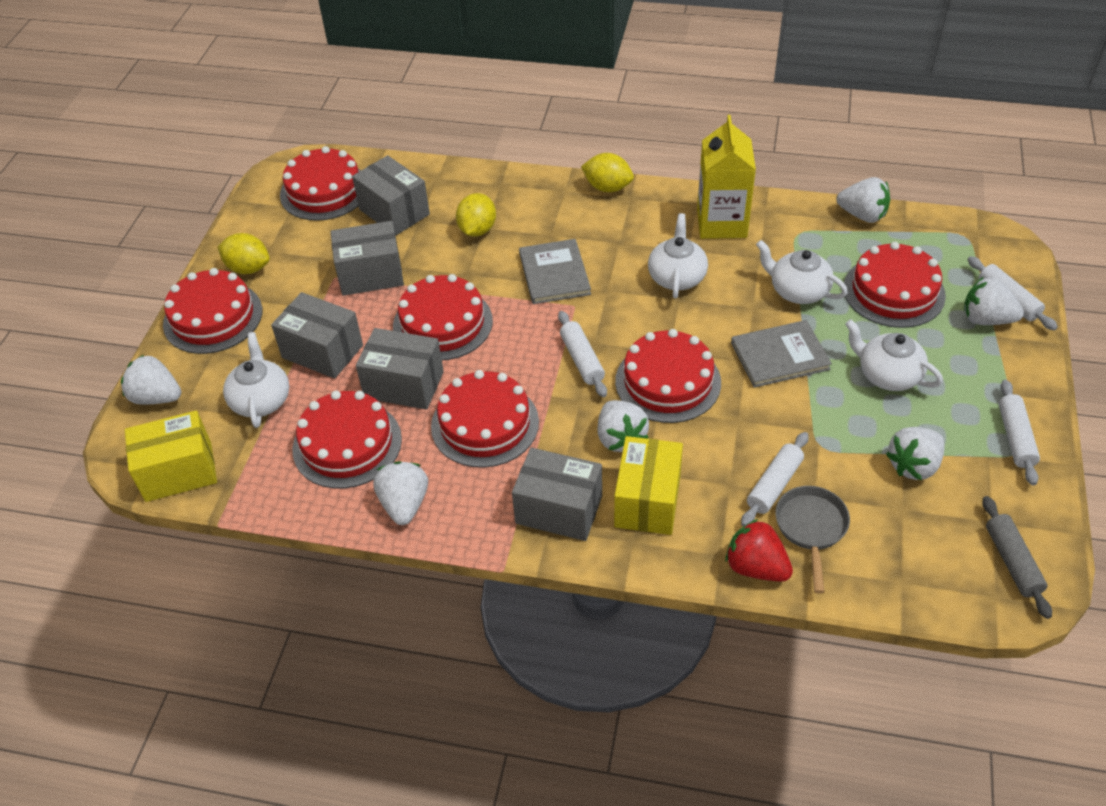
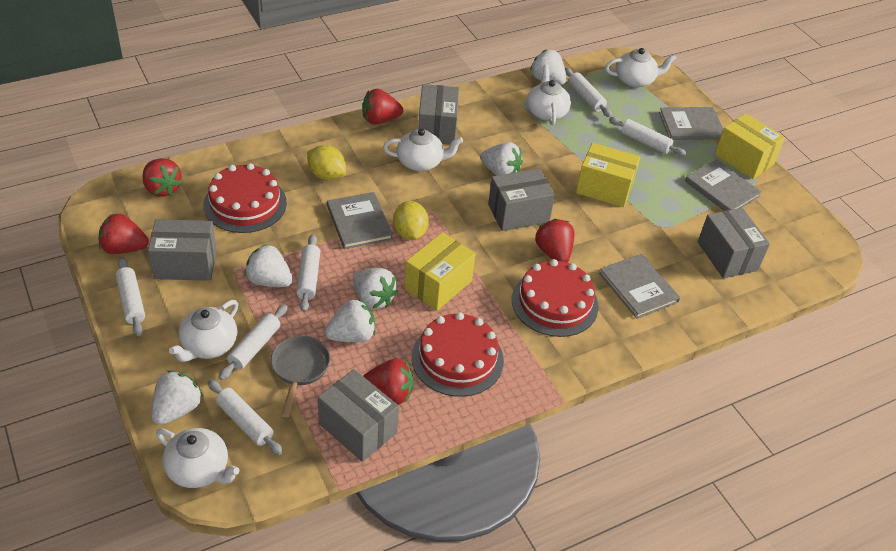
grey book: 2 -> 4
grey rolling pin: 1 -> 0
red cake: 7 -> 3
red strawberry: 1 -> 5
white rolling pin: 4 -> 6
white teapot: 4 -> 5
yellow box: 2 -> 3
yellow carton: 1 -> 0
yellow lemon: 3 -> 2

